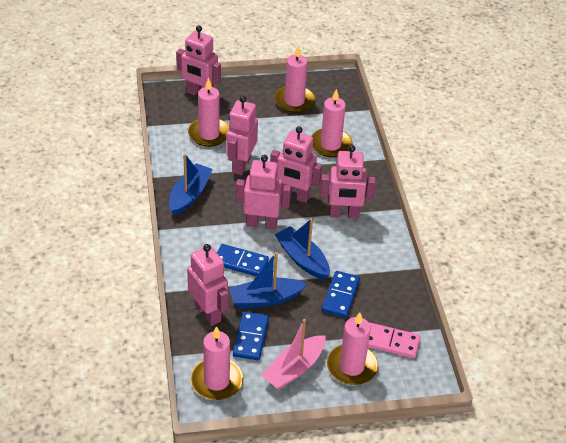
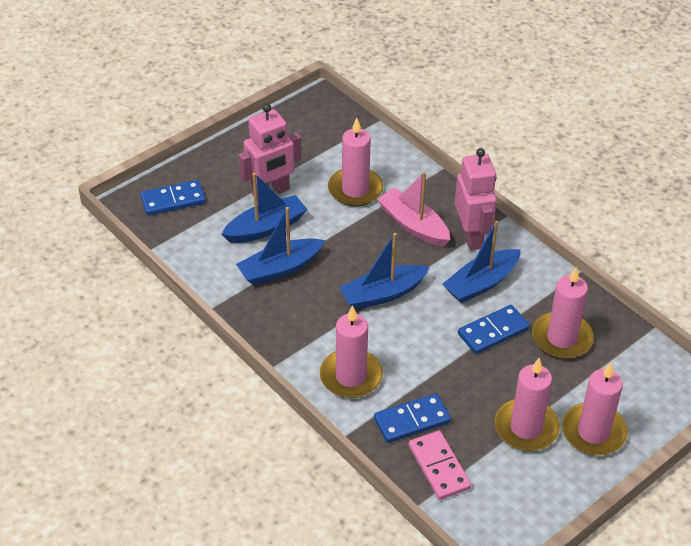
blue boat: 3 -> 4
pink robot: 6 -> 2

